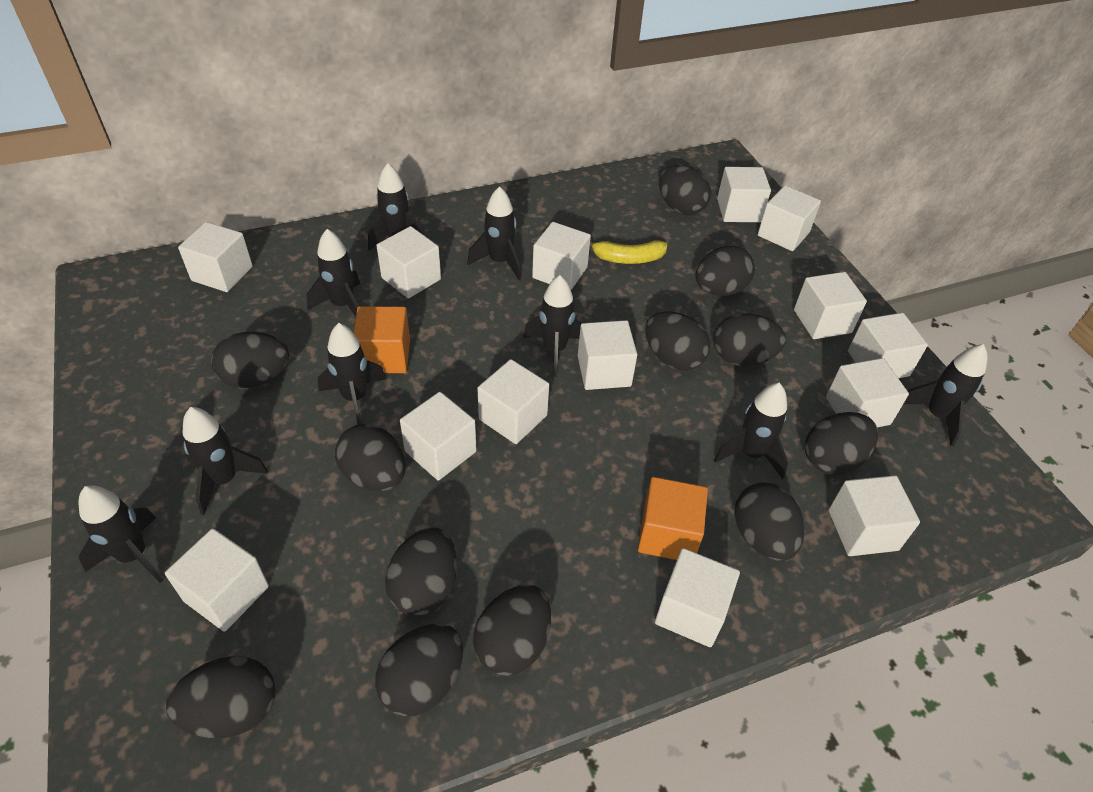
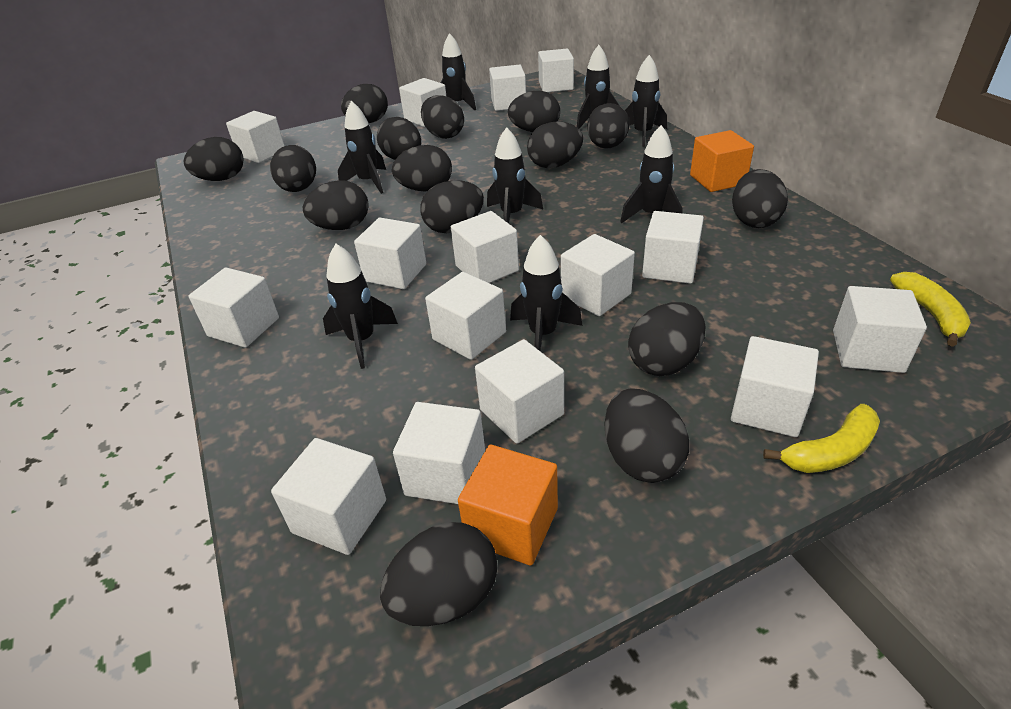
black egg: 12 -> 15
black rocket: 9 -> 8
white cube: 14 -> 15
yellow banana: 1 -> 2

